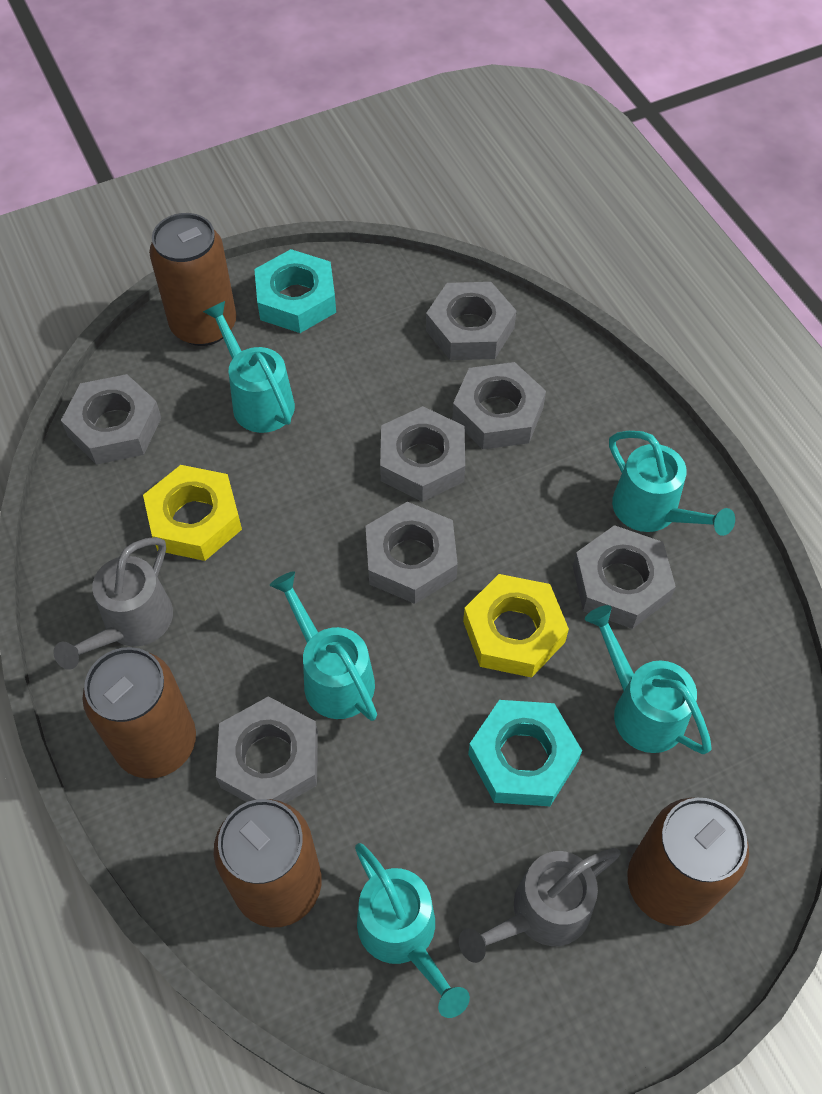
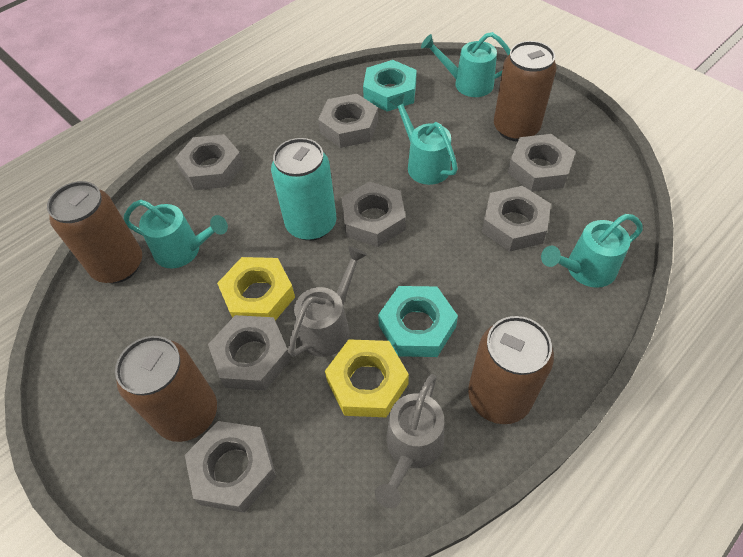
turquoise can: 0 -> 1
turquoise watering can: 5 -> 4

